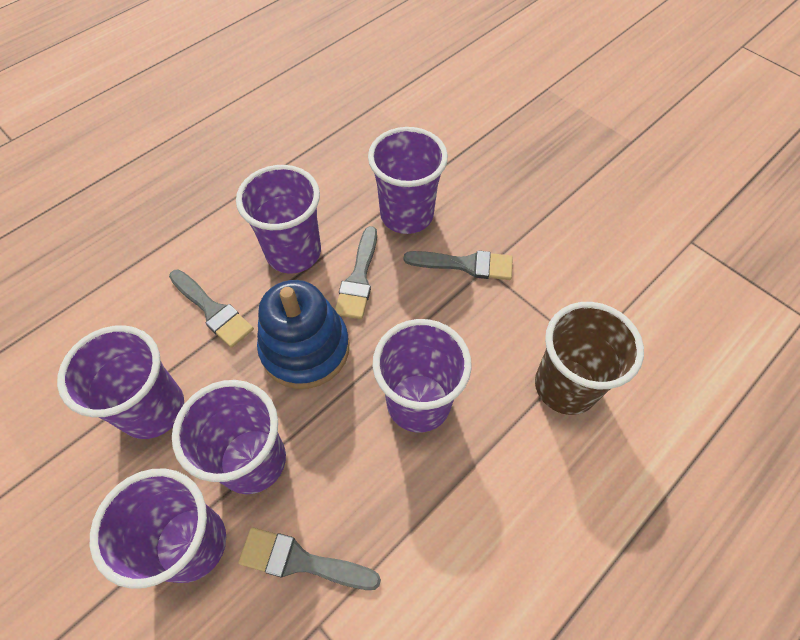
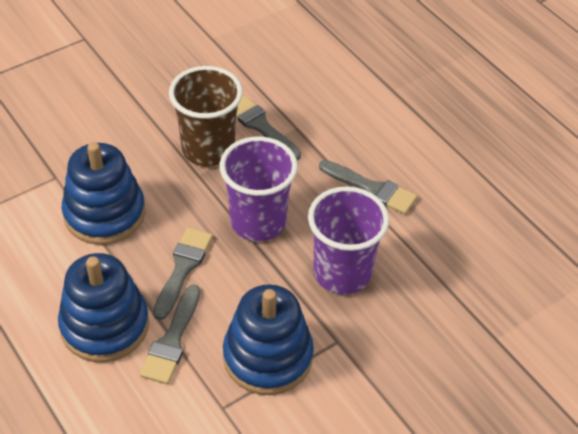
blue stacking toy: 1 -> 3
purple cup: 6 -> 2

